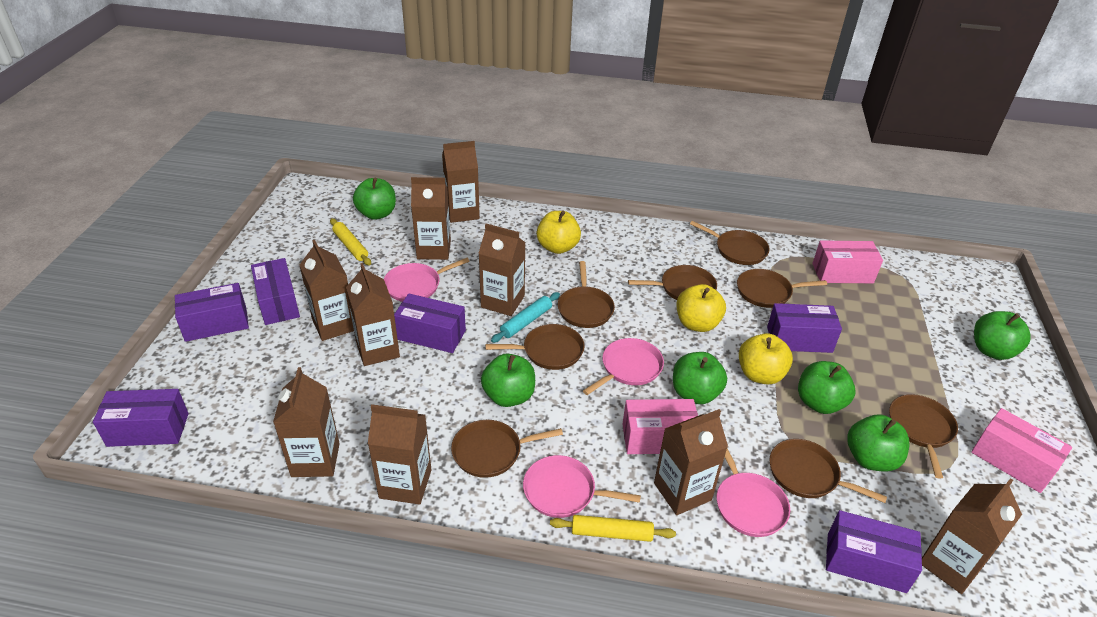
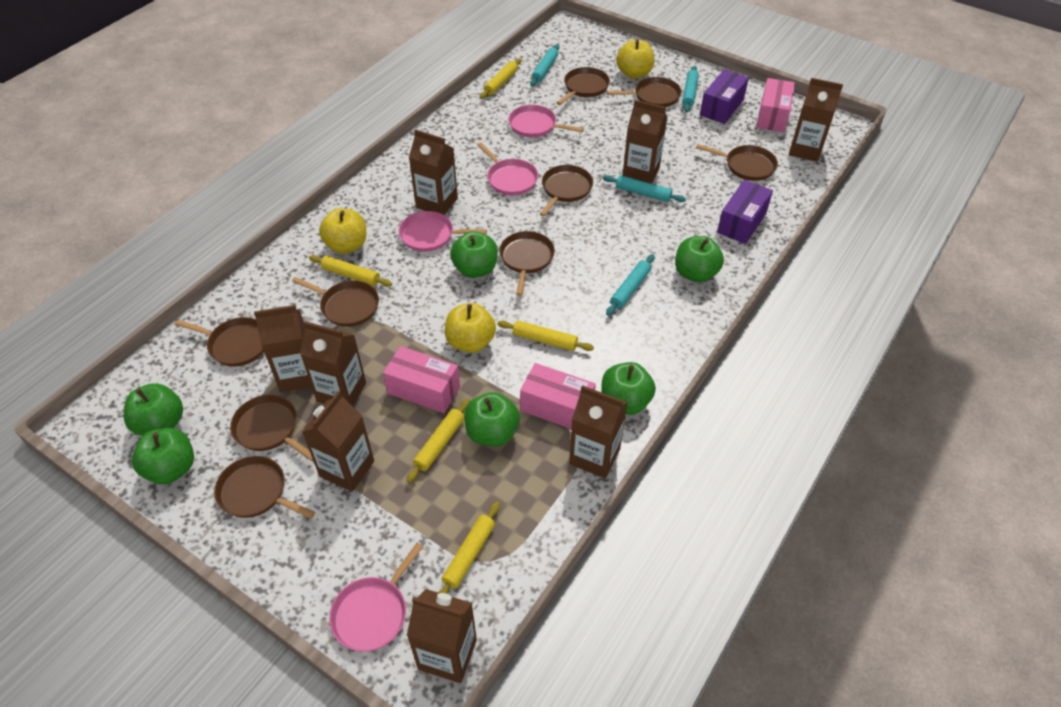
brown carton: 9 -> 8
brown pan: 8 -> 9
purple box: 6 -> 2
turquoise rolling pin: 1 -> 4
yellow rolling pin: 2 -> 5

